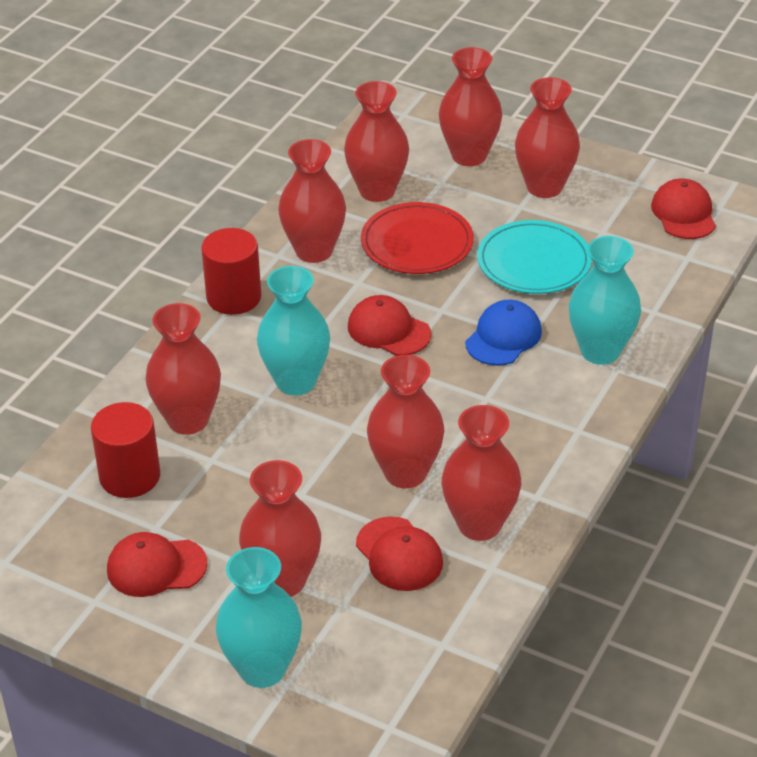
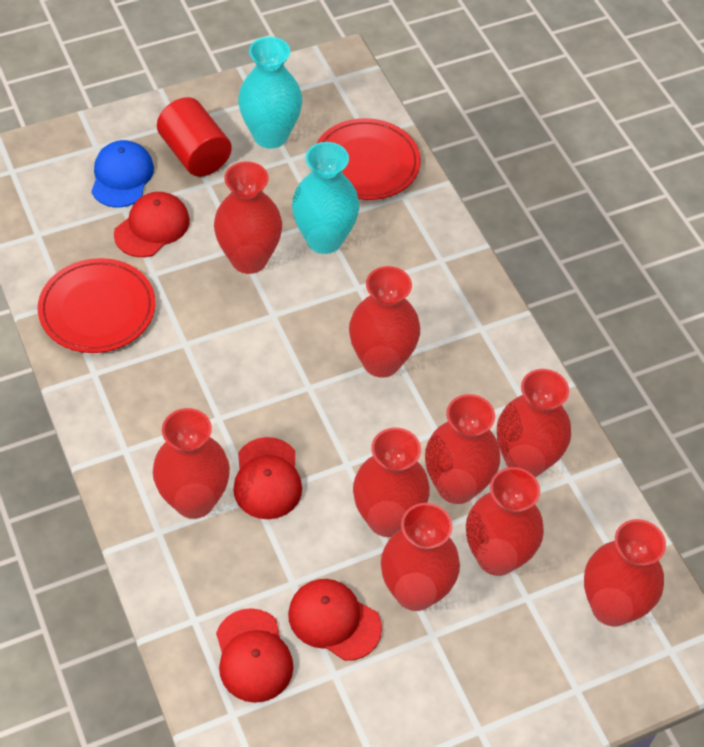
red cylinder: 2 -> 1
red plate: 1 -> 2
red vase: 8 -> 9
turquoise plate: 1 -> 0
turquoise vase: 3 -> 2

